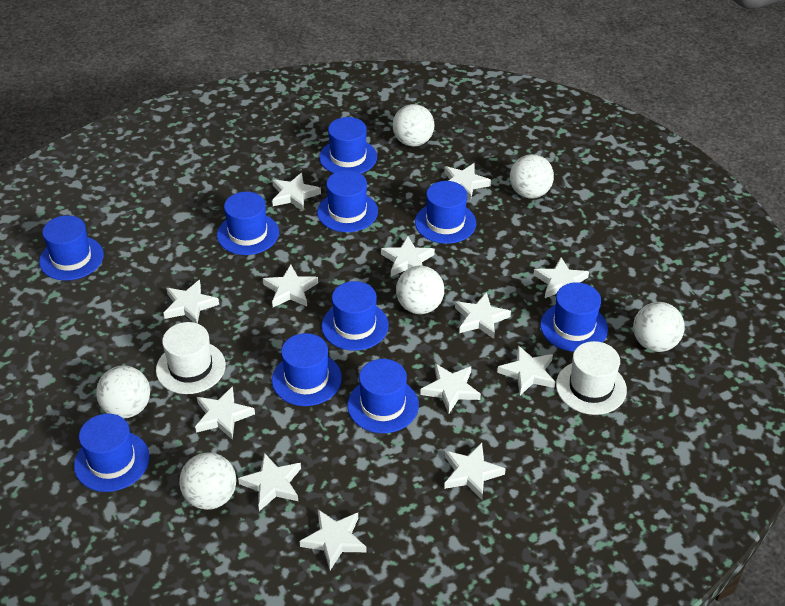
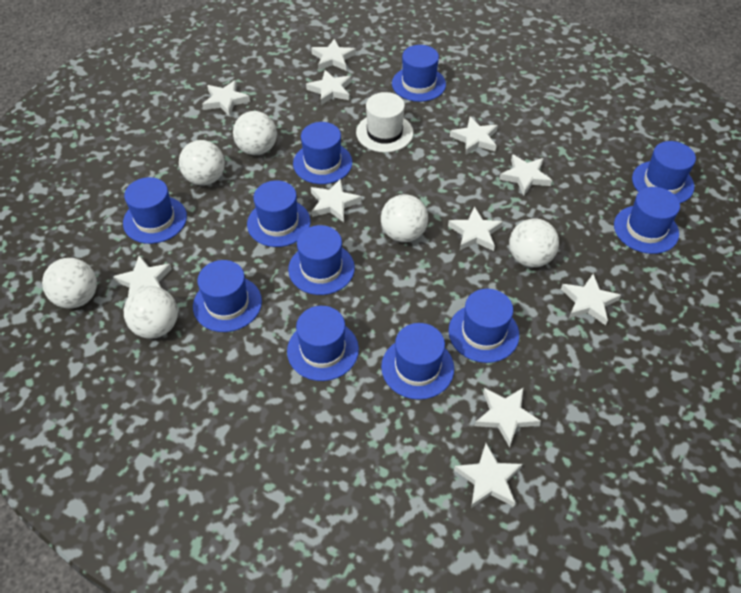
blue hat: 10 -> 11
white hat: 2 -> 1
white star: 13 -> 11

